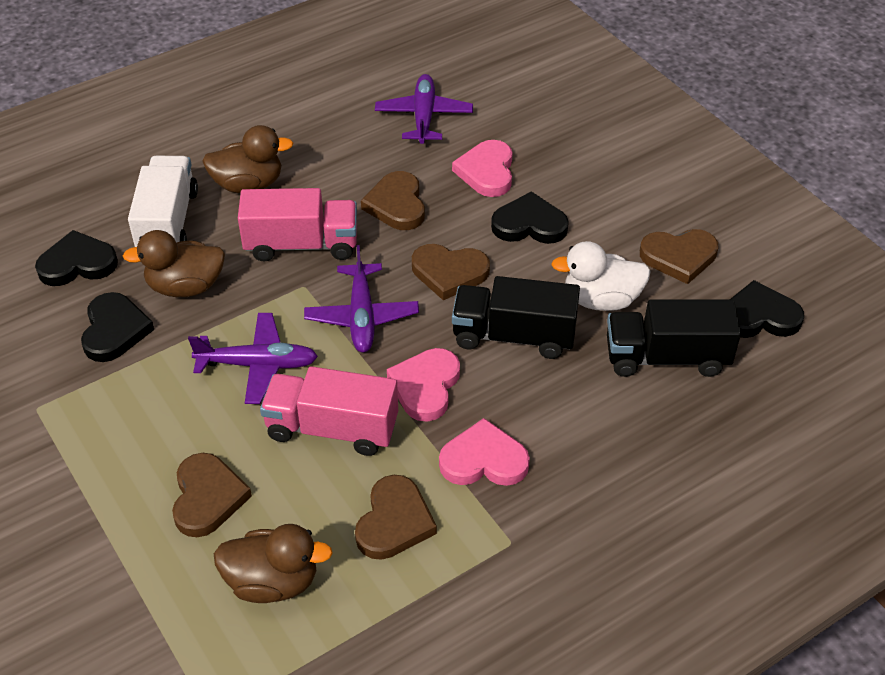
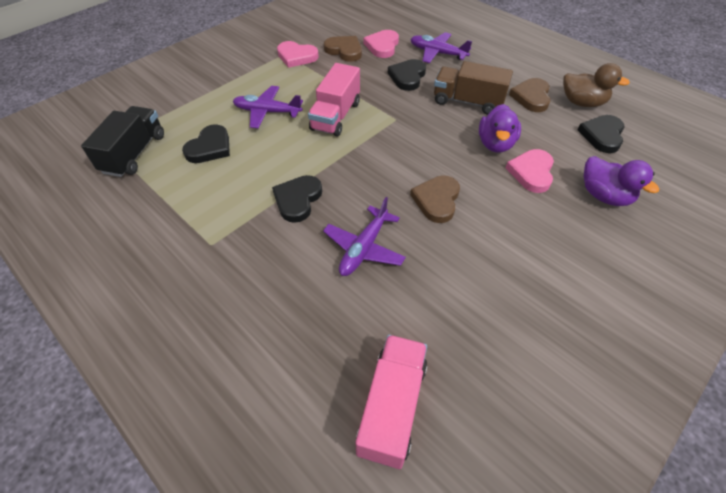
black truck: 2 -> 1
brown duck: 3 -> 1
brown heart: 5 -> 3
brown truck: 0 -> 1
purple duck: 0 -> 2
white duck: 1 -> 0
white truck: 1 -> 0

